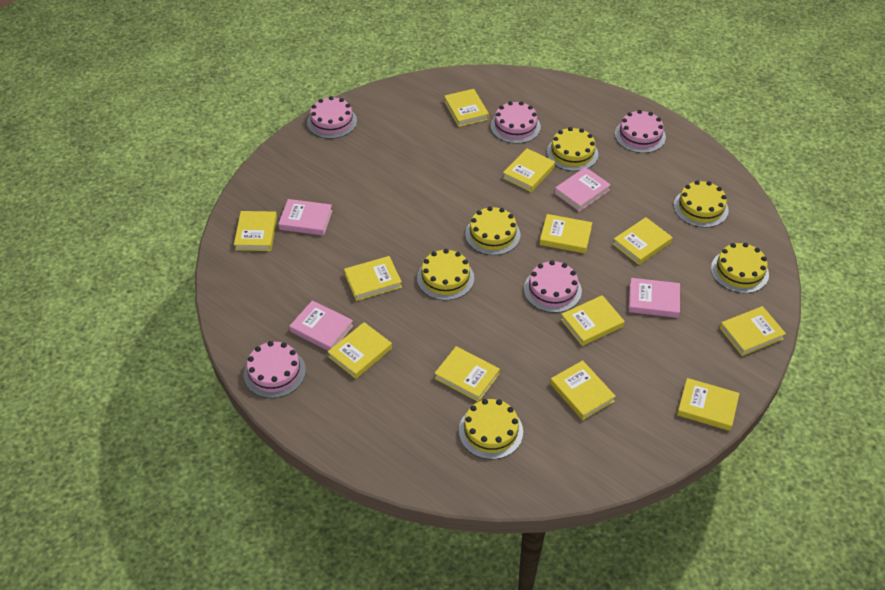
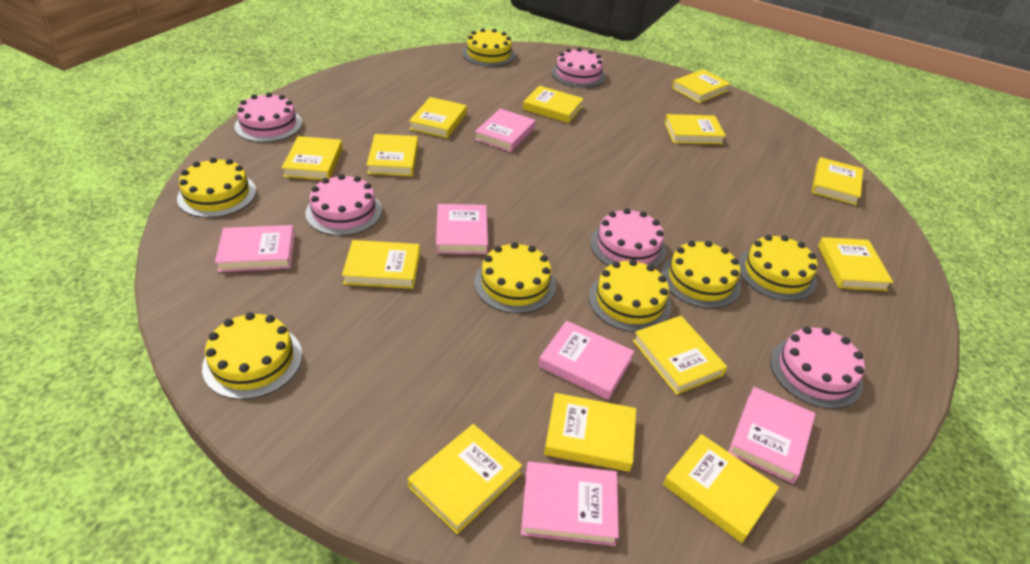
pink book: 4 -> 6
yellow book: 12 -> 13
yellow cake: 6 -> 7

